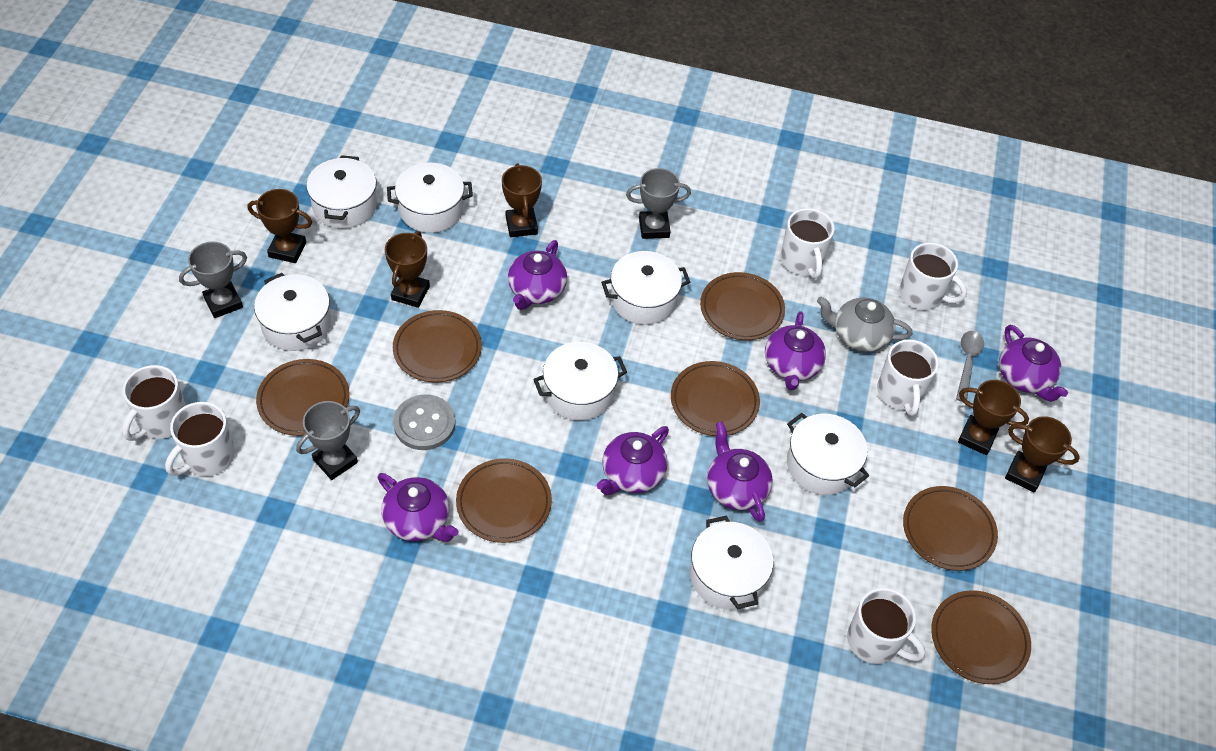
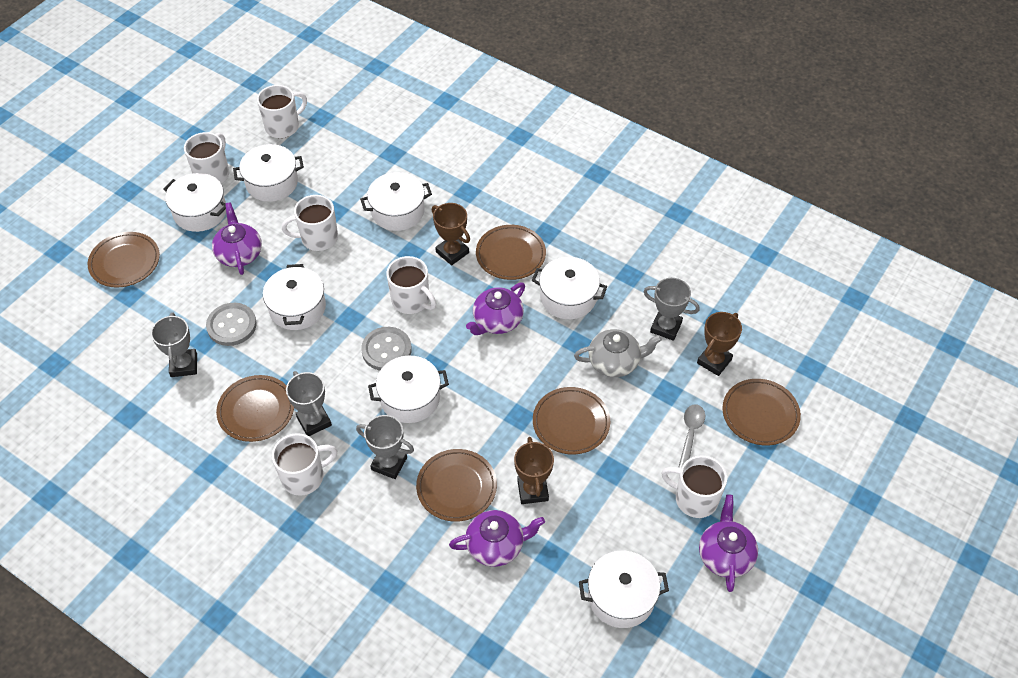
brown plate: 7 -> 6
brown trophy: 5 -> 3
grey button: 1 -> 2
grey trophy: 3 -> 4
purple teapot: 6 -> 4

